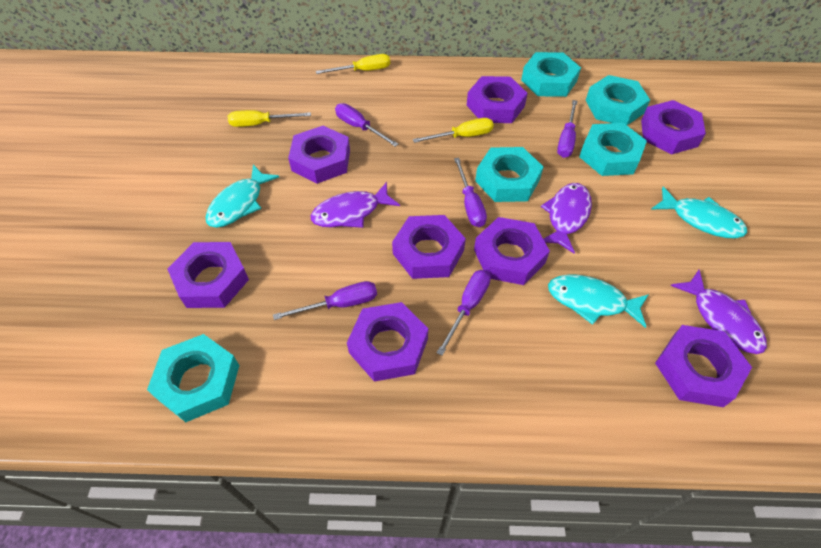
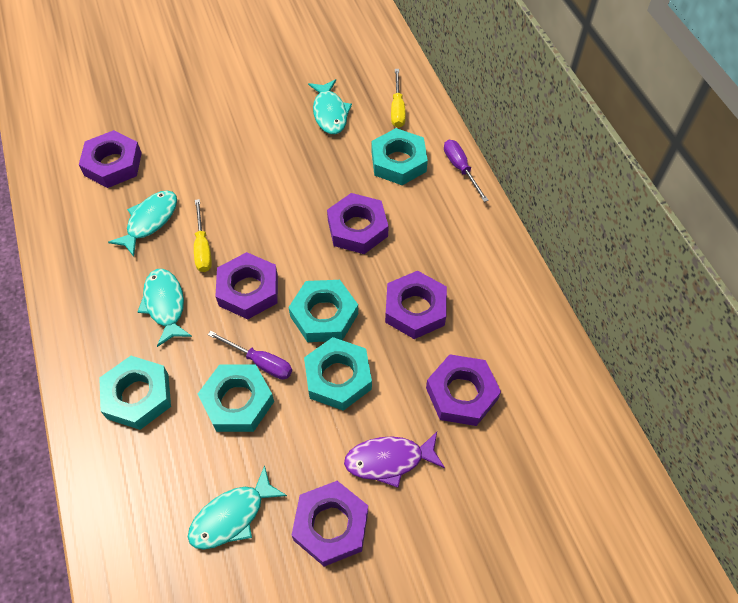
purple fish: 3 -> 1
purple nut: 8 -> 6
purple screwdriver: 5 -> 2
turquoise fish: 3 -> 4
yellow screwdriver: 3 -> 2

